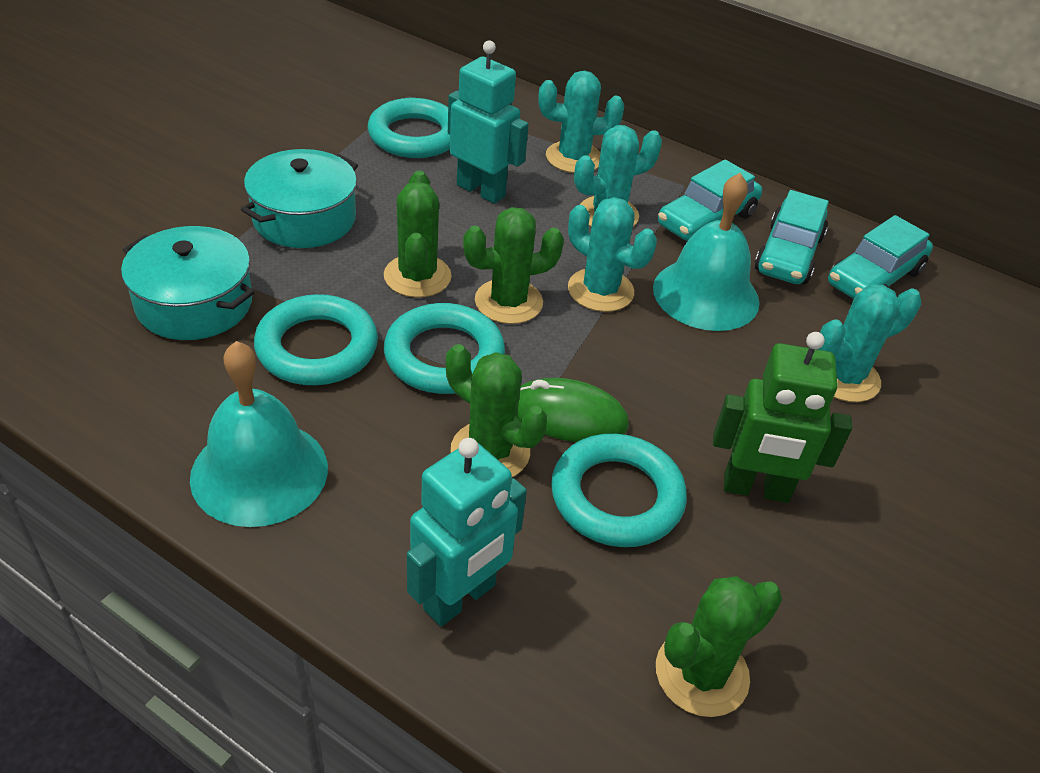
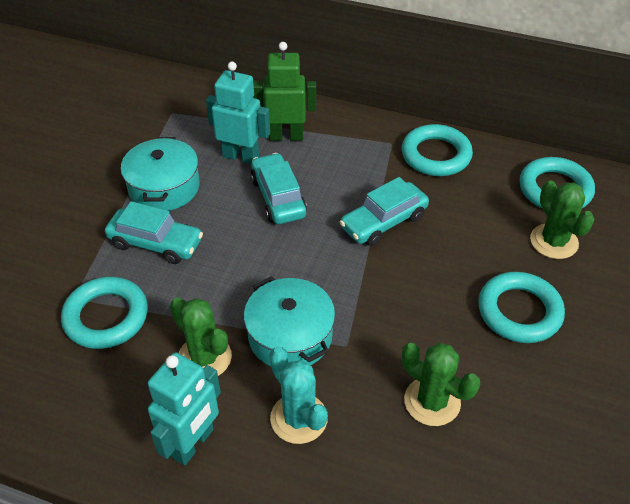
green cactus: 4 -> 3
green mouse: 1 -> 0
turquoise bell: 2 -> 0
turquoise cactus: 4 -> 1

